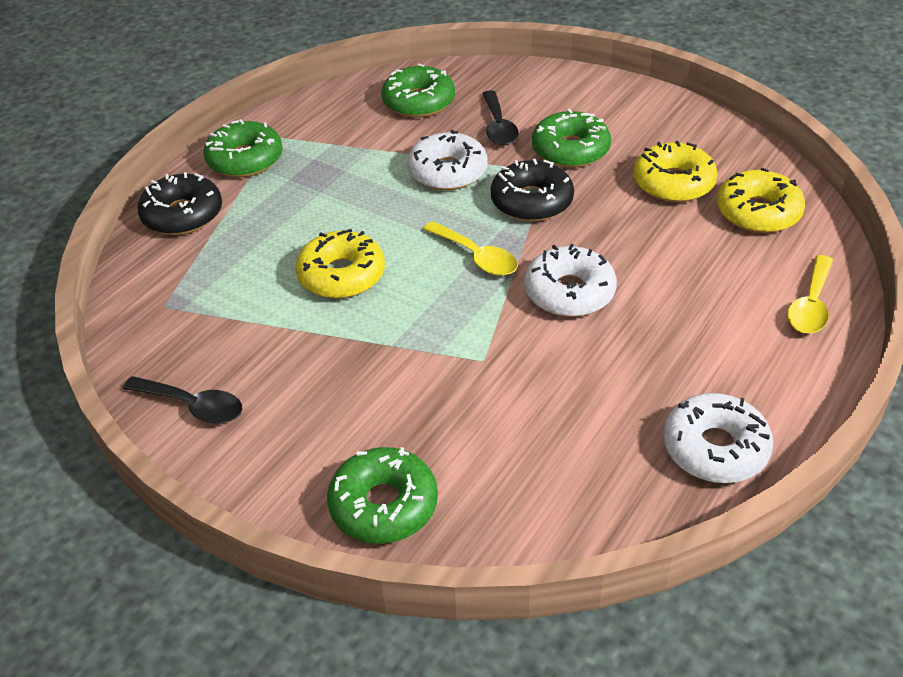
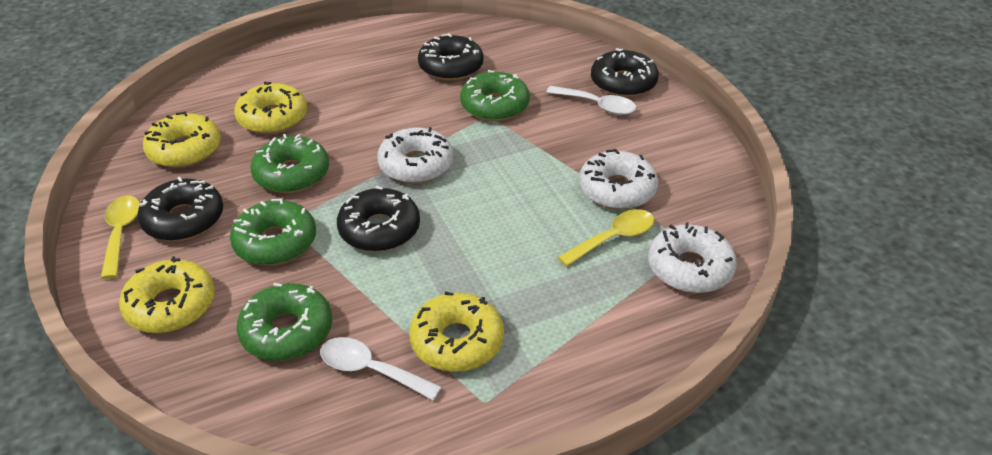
black donut: 2 -> 4
black spoon: 2 -> 0
white spoon: 0 -> 2
yellow donut: 3 -> 4

